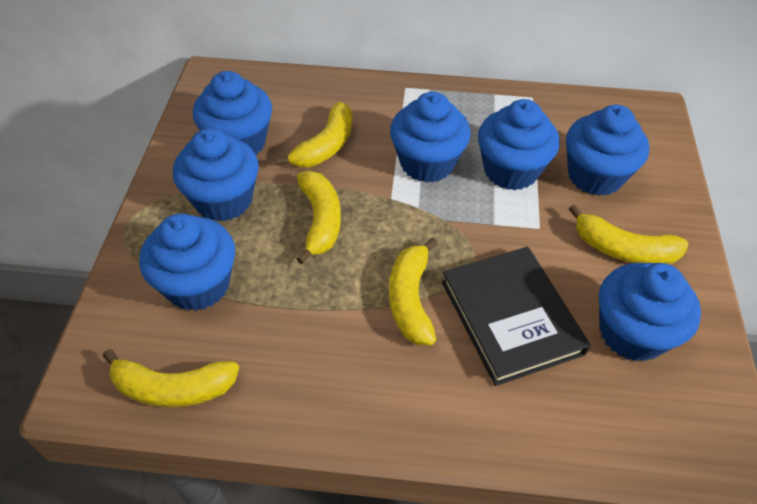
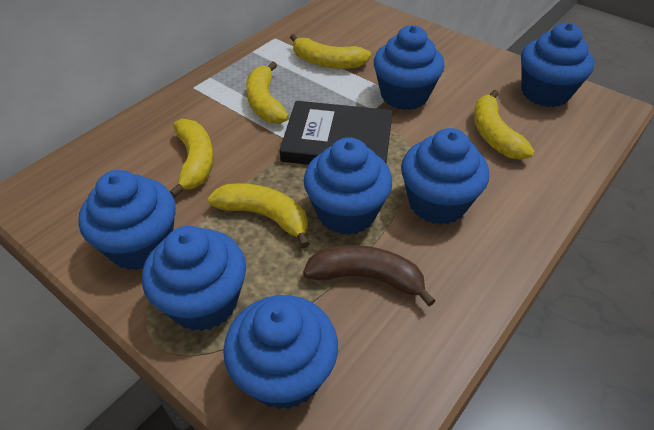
brown banana: 0 -> 1

